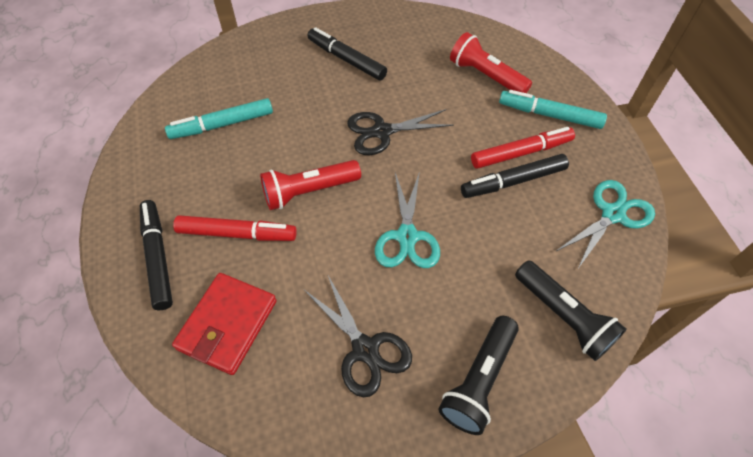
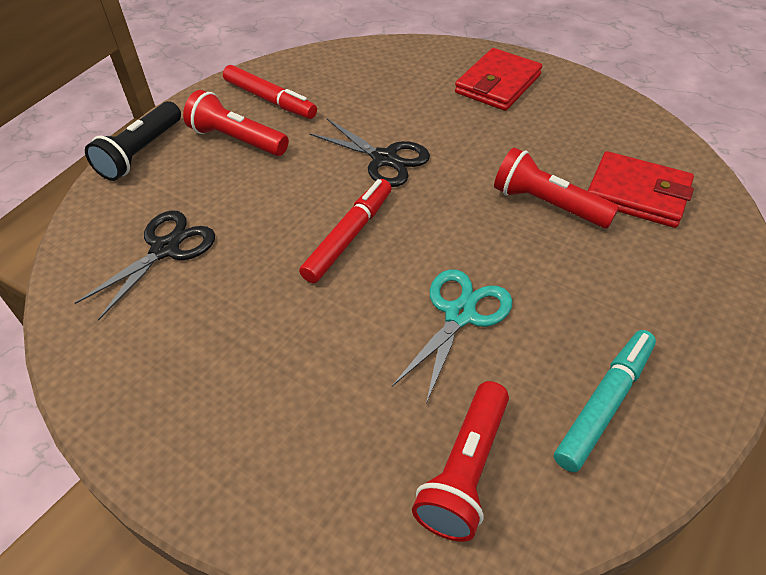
black flashlight: 2 -> 1
black marker: 3 -> 0
red flashlight: 2 -> 3
red wallet: 1 -> 2
turquoise marker: 2 -> 1
turquoise scissors: 2 -> 1

